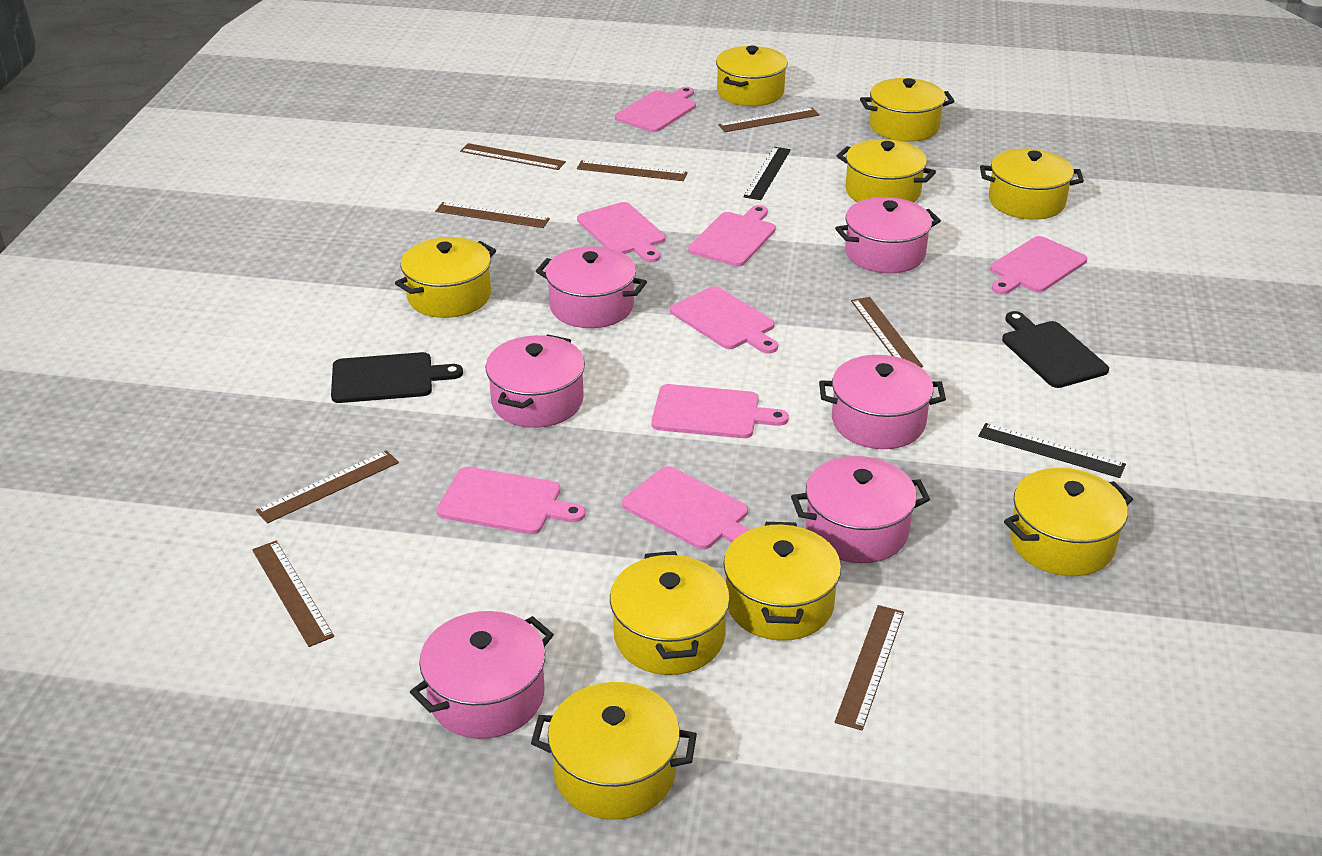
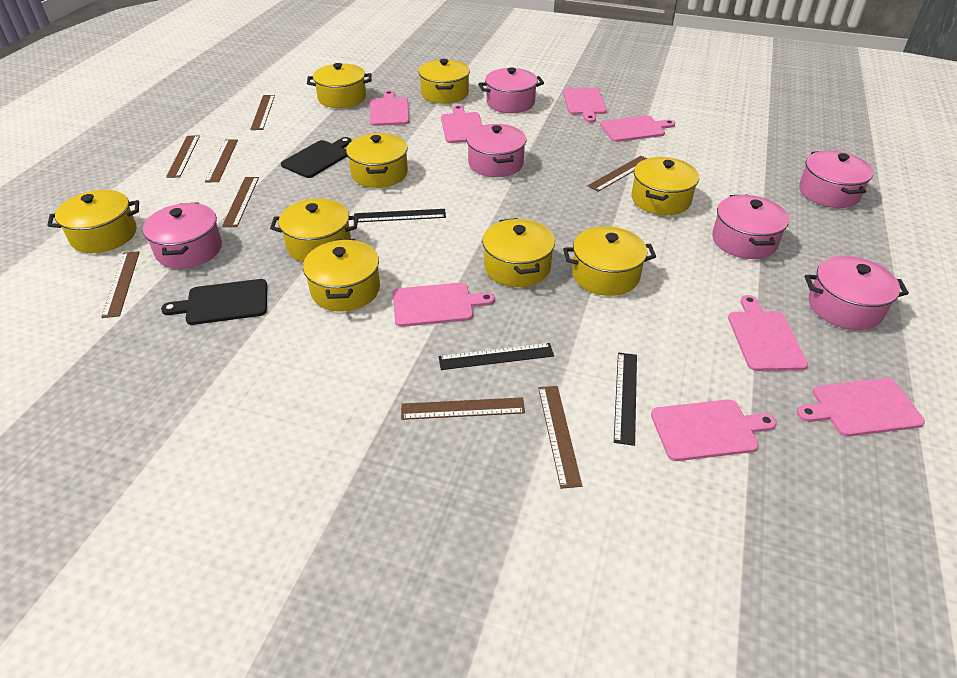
black ruler: 2 -> 3

